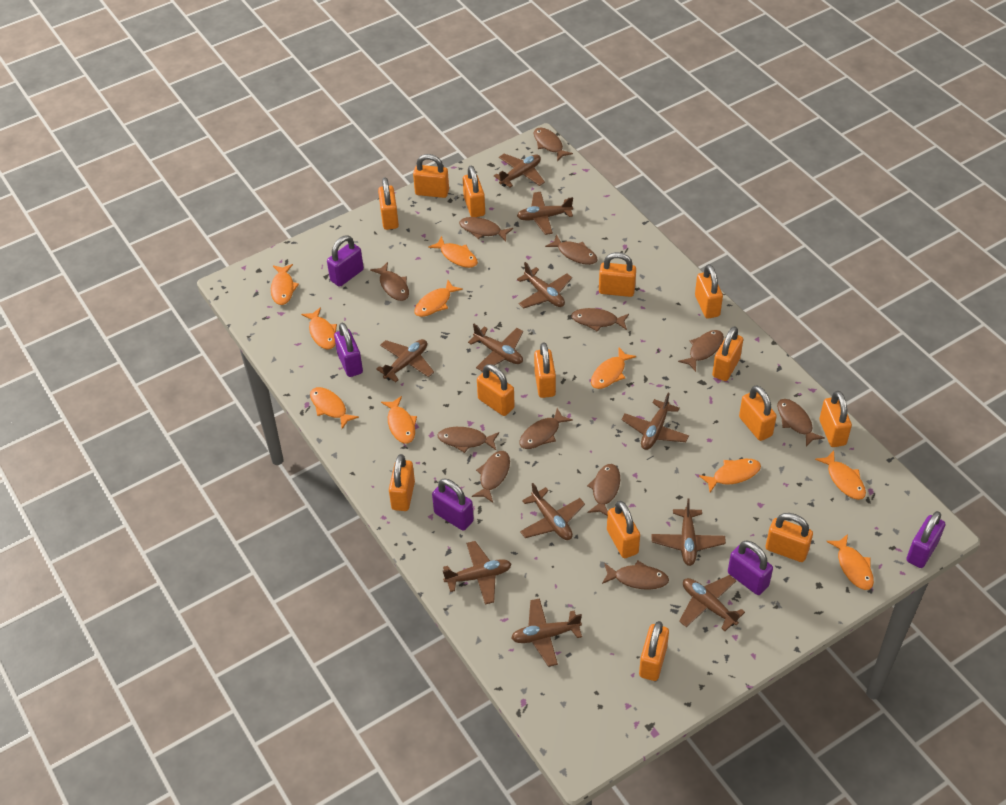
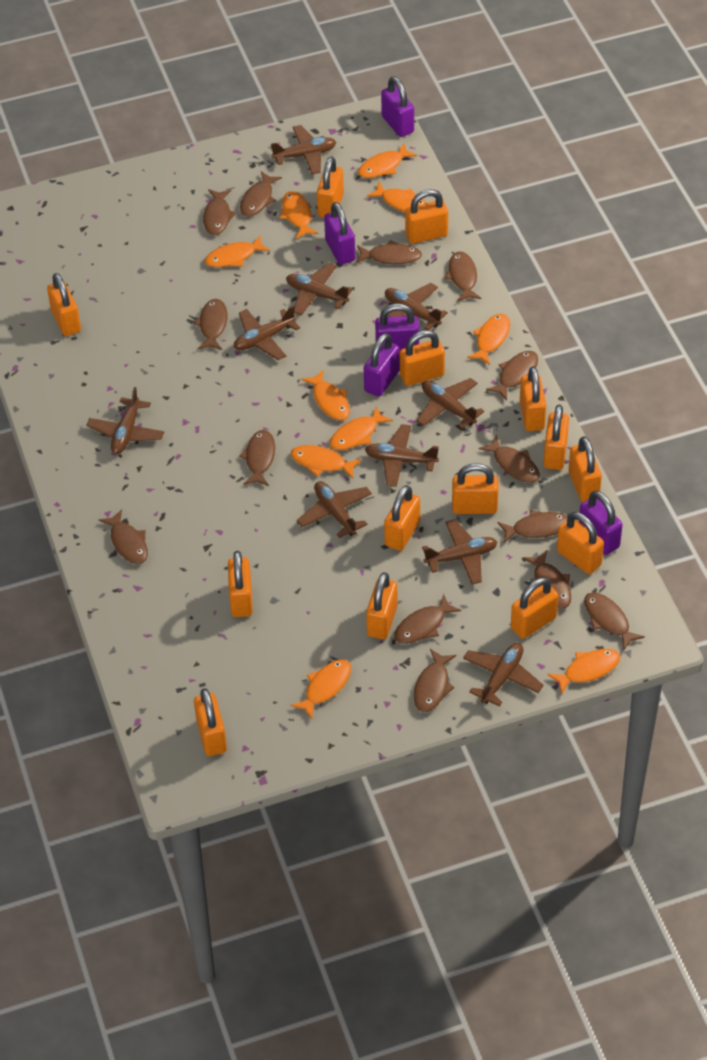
brown fish: 12 -> 14
brown plane: 11 -> 10

